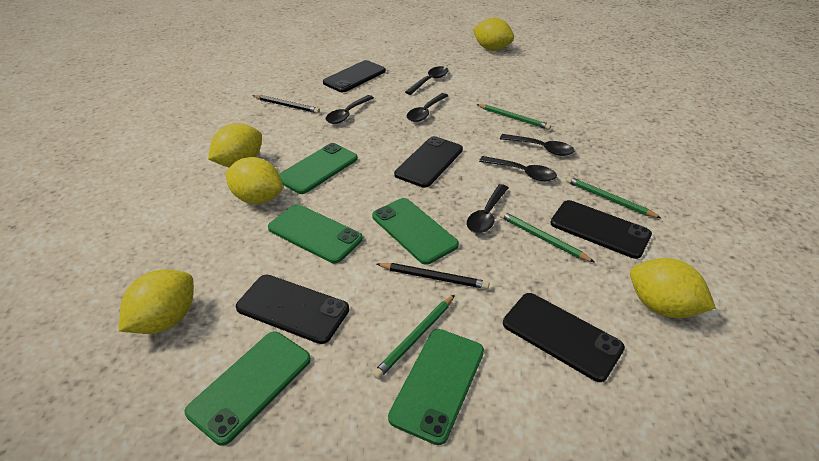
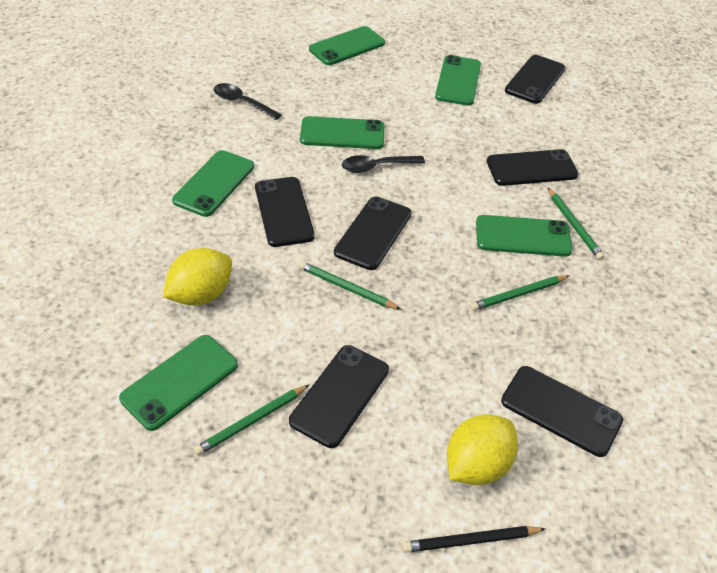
black pencil: 2 -> 1
black phone: 5 -> 6
black spoon: 6 -> 2
green phone: 5 -> 6
yellow lemon: 5 -> 2

